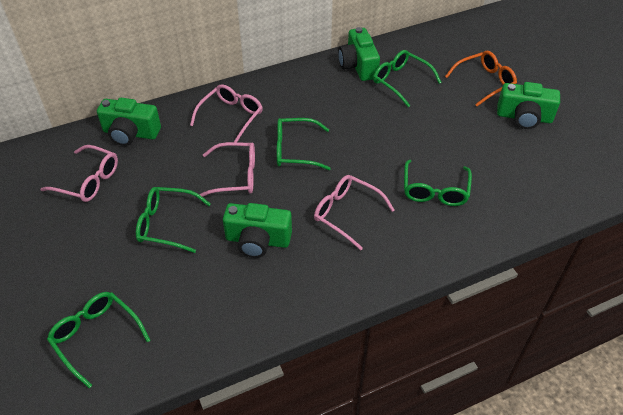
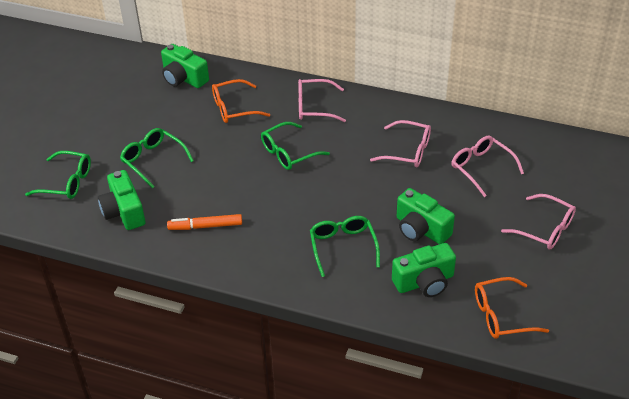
green glasses: 5 -> 4
orange glasses: 1 -> 2
orange marker: 0 -> 1

